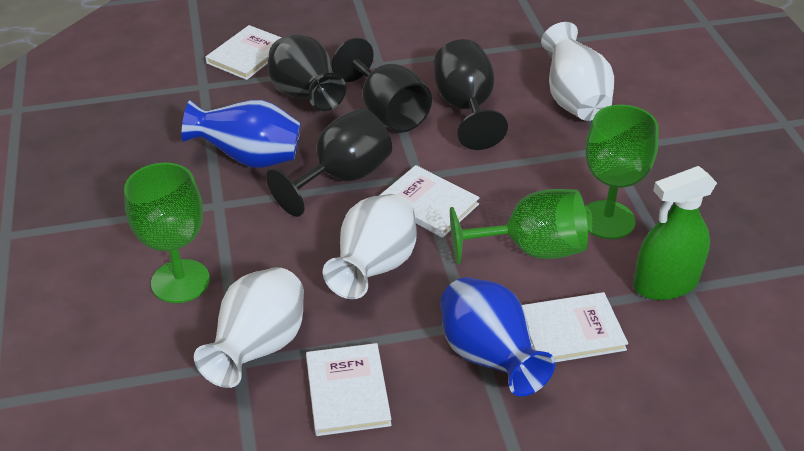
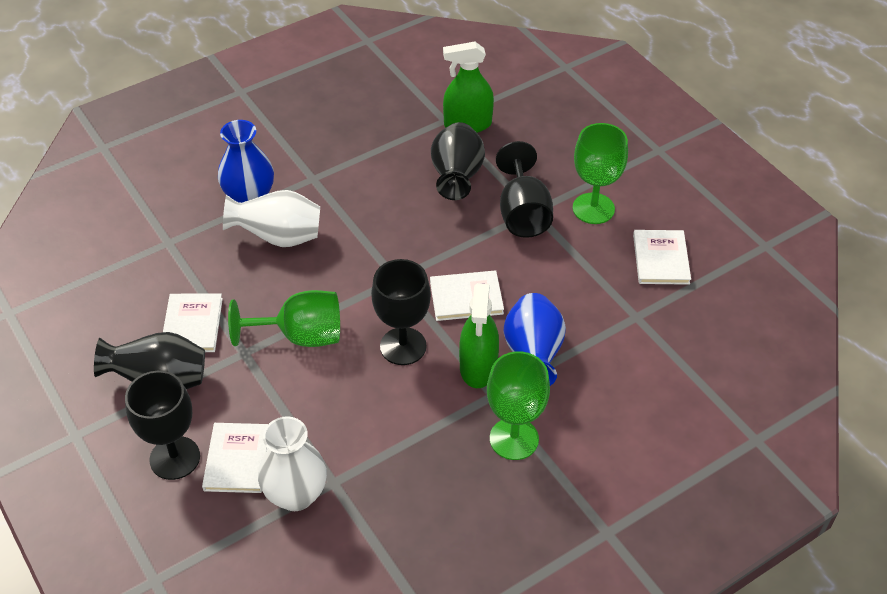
black vase: 1 -> 2
green spray bottle: 1 -> 2
white vase: 3 -> 2

